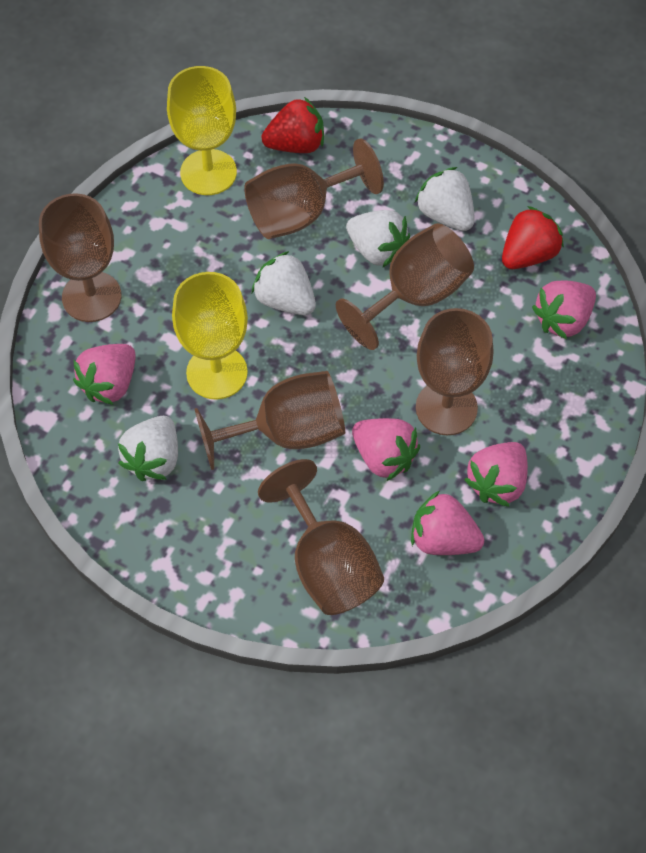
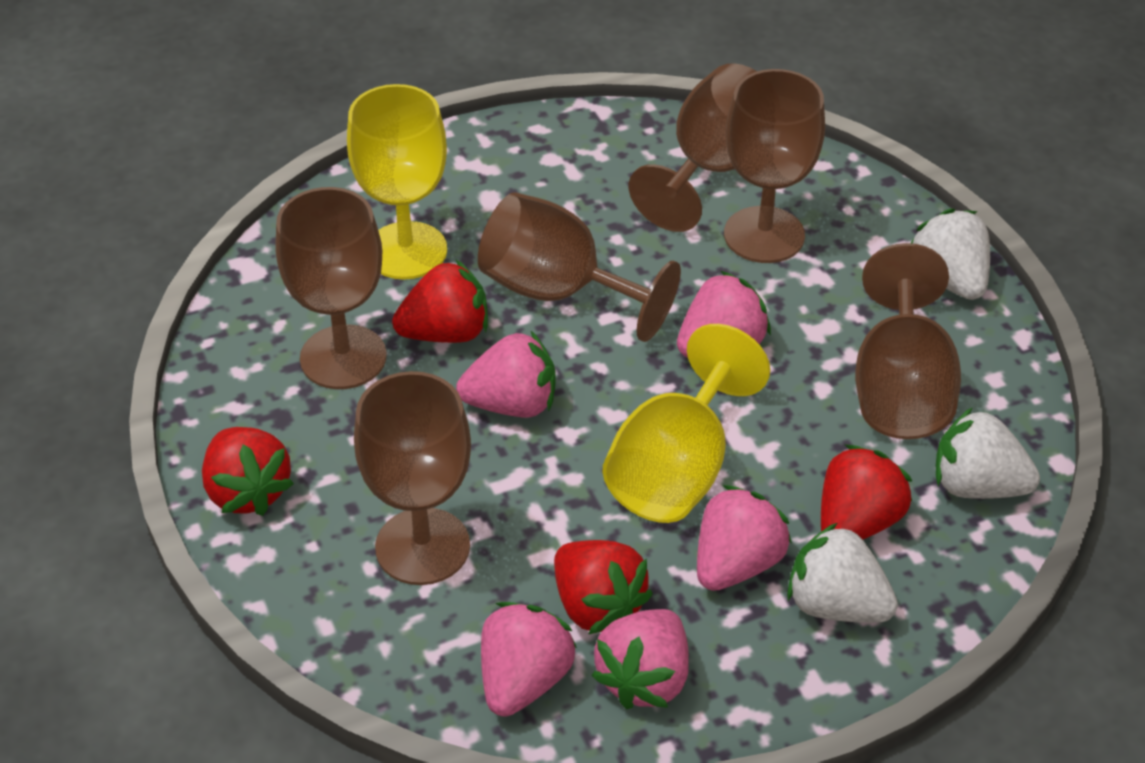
red strawberry: 2 -> 4
white strawberry: 4 -> 3

